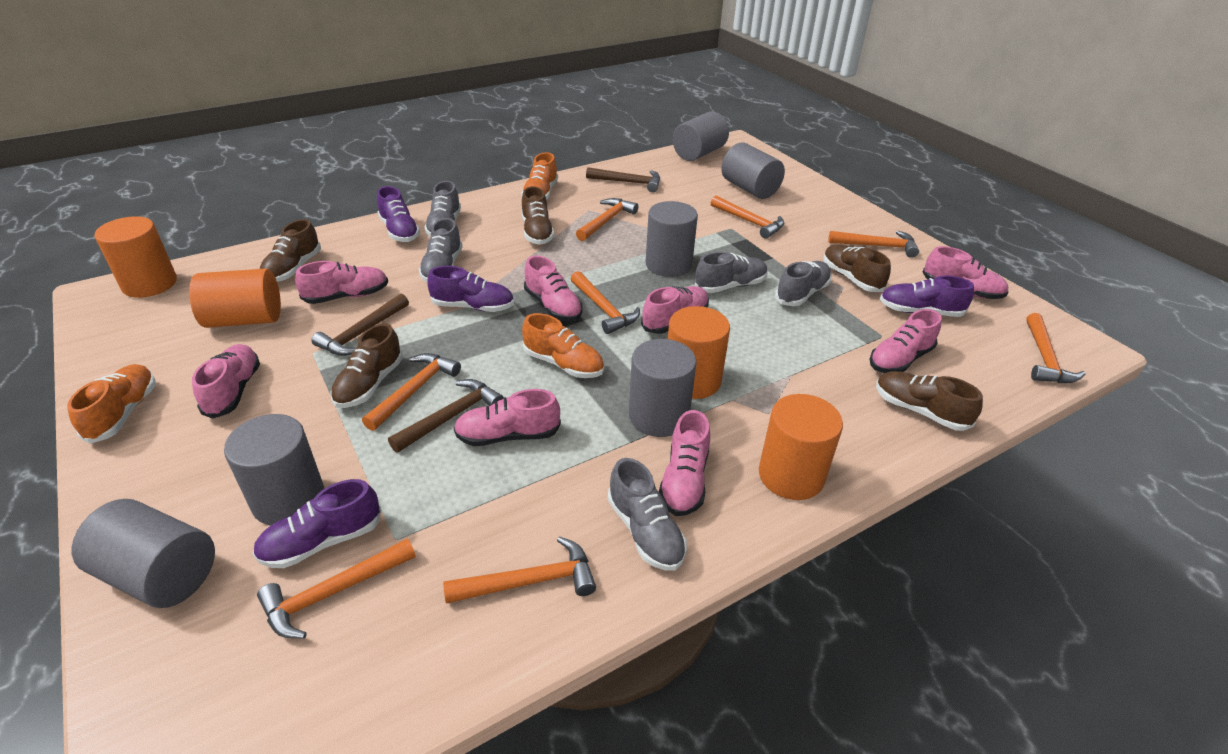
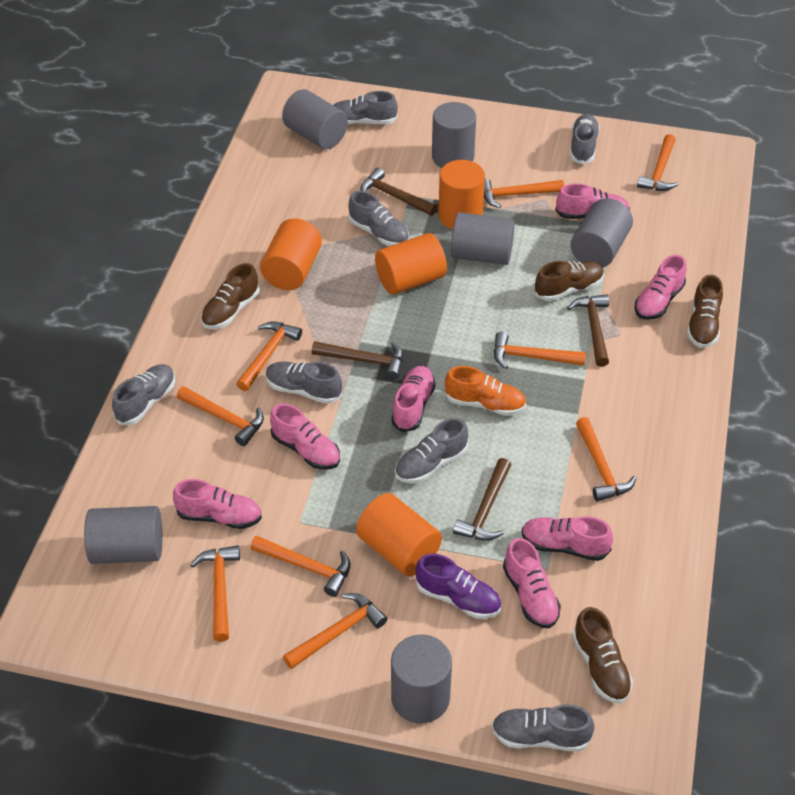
brown hammer: 3 -> 4
brown shoe: 5 -> 4
grey shoe: 5 -> 7
orange hammer: 8 -> 9
orange shoe: 3 -> 1
pink shoe: 8 -> 7
purple shoe: 4 -> 1

